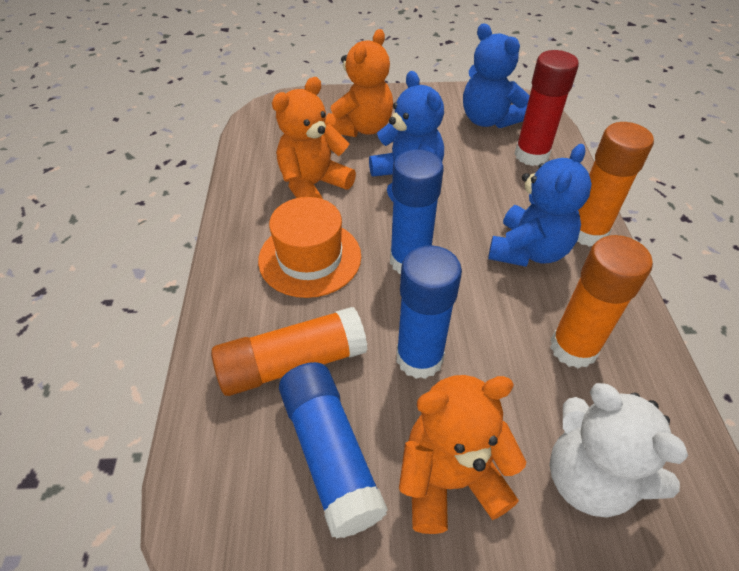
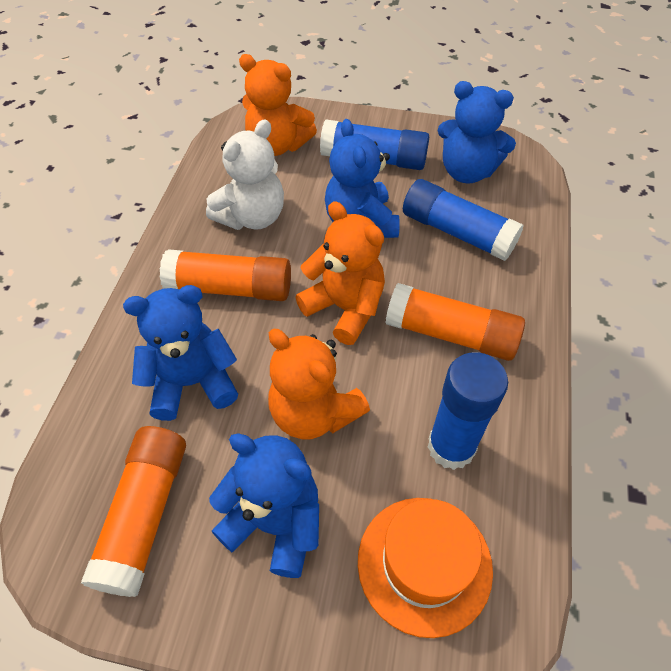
blue teddy bear: 3 -> 4
red glue stick: 1 -> 0

